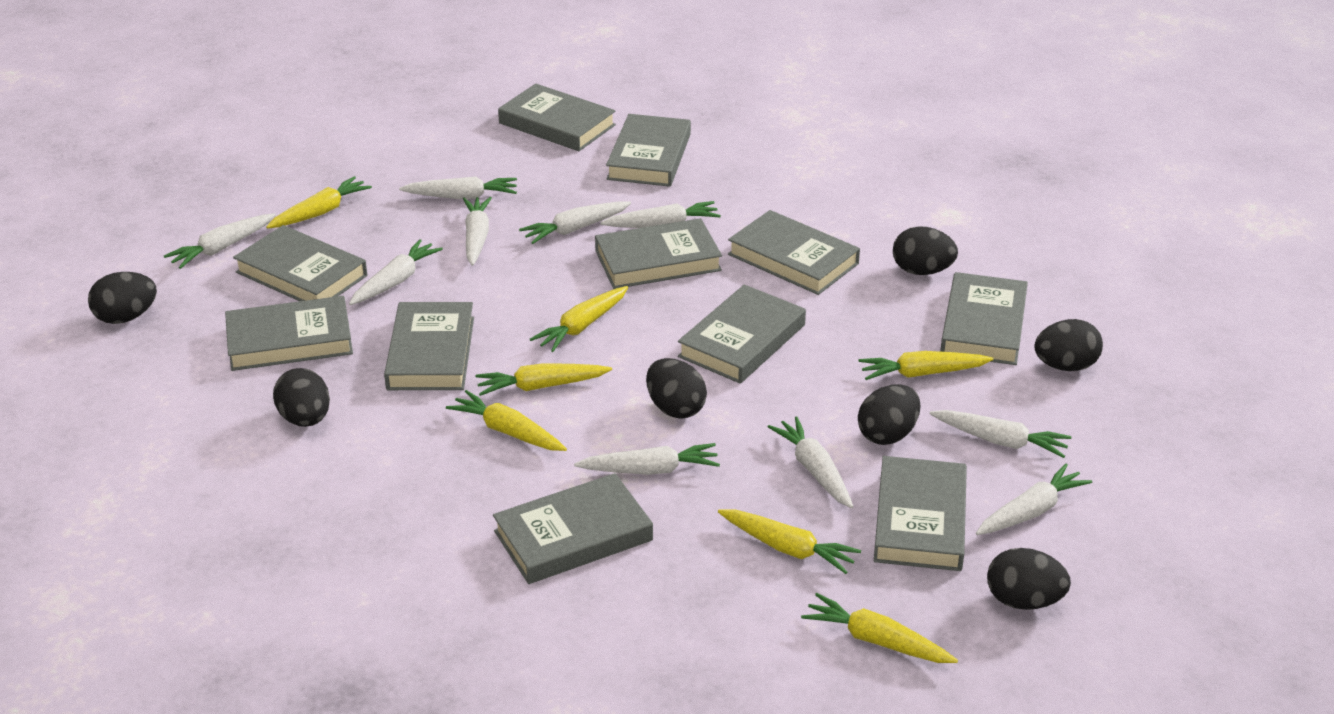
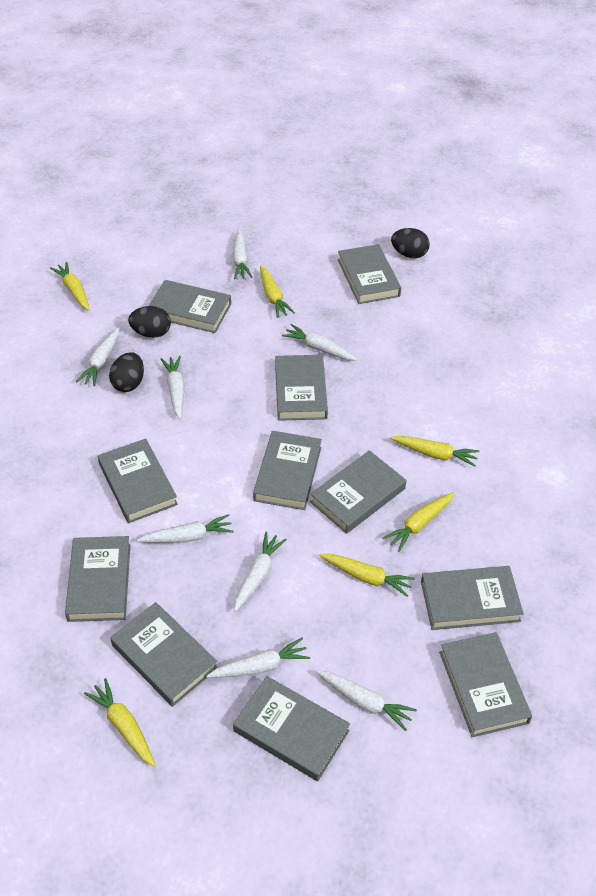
black egg: 7 -> 3
white carrot: 10 -> 8
yellow carrot: 7 -> 6

